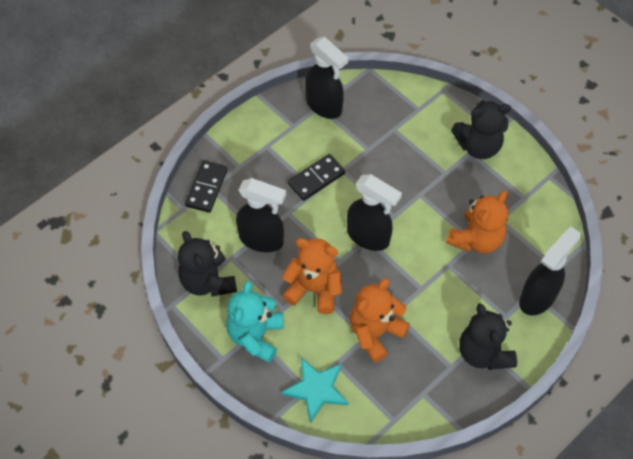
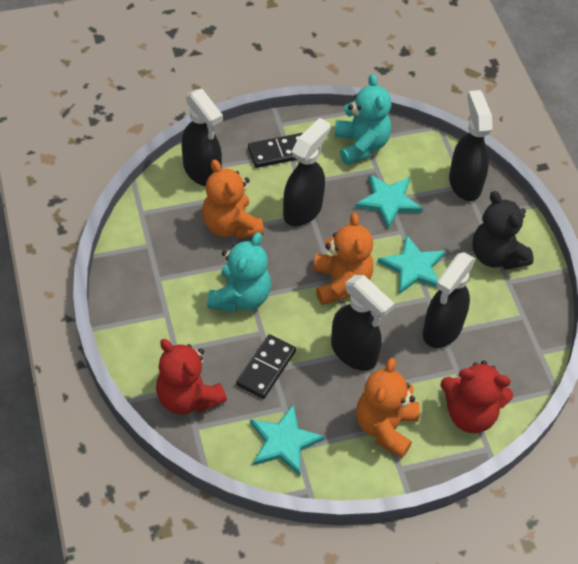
black spray bottle: 4 -> 5
black teddy bear: 3 -> 1
red teddy bear: 0 -> 2
turquoise star: 1 -> 3
turquoise teddy bear: 1 -> 2

